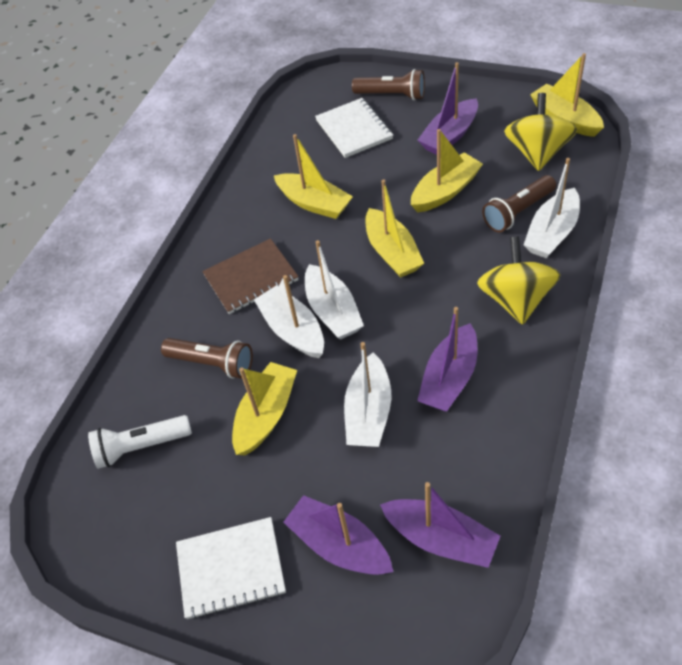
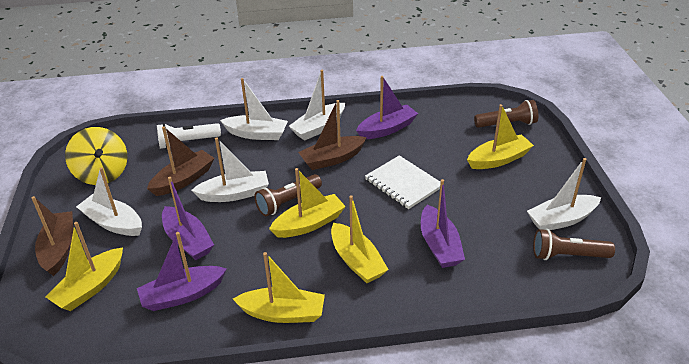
brown boat: 0 -> 3
brown notebook: 1 -> 0
white boat: 4 -> 5
white notebook: 2 -> 1
yellow spinning top: 2 -> 1

